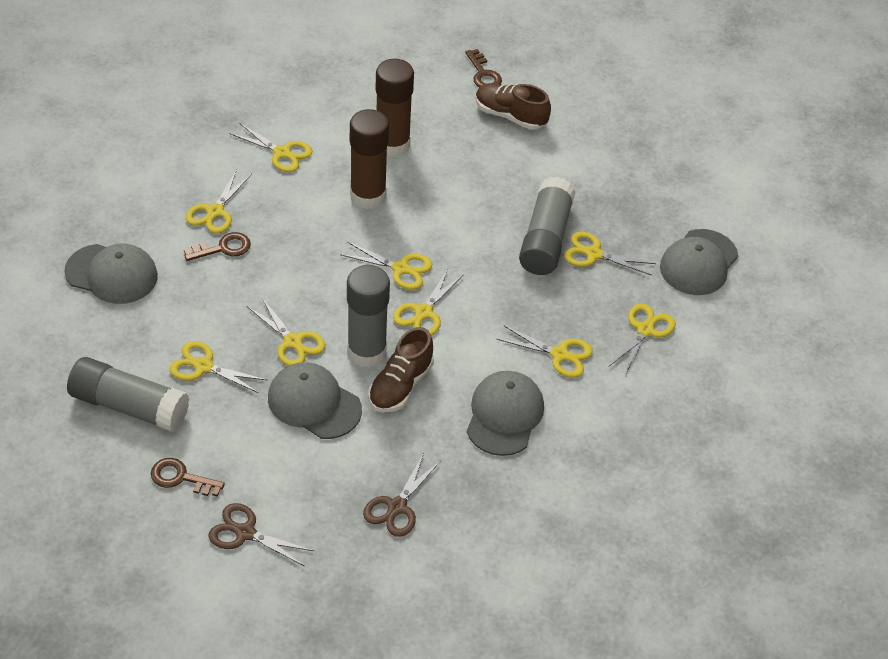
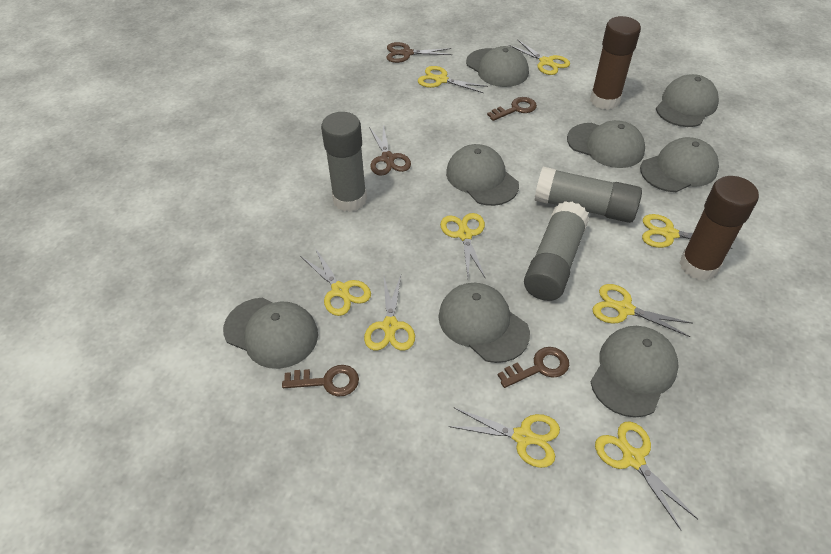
brown shoe: 2 -> 0
grey cap: 4 -> 8

